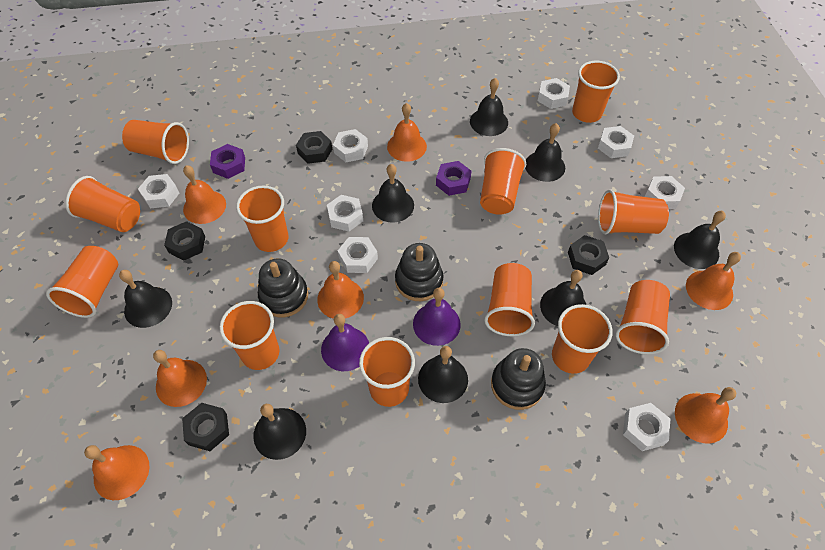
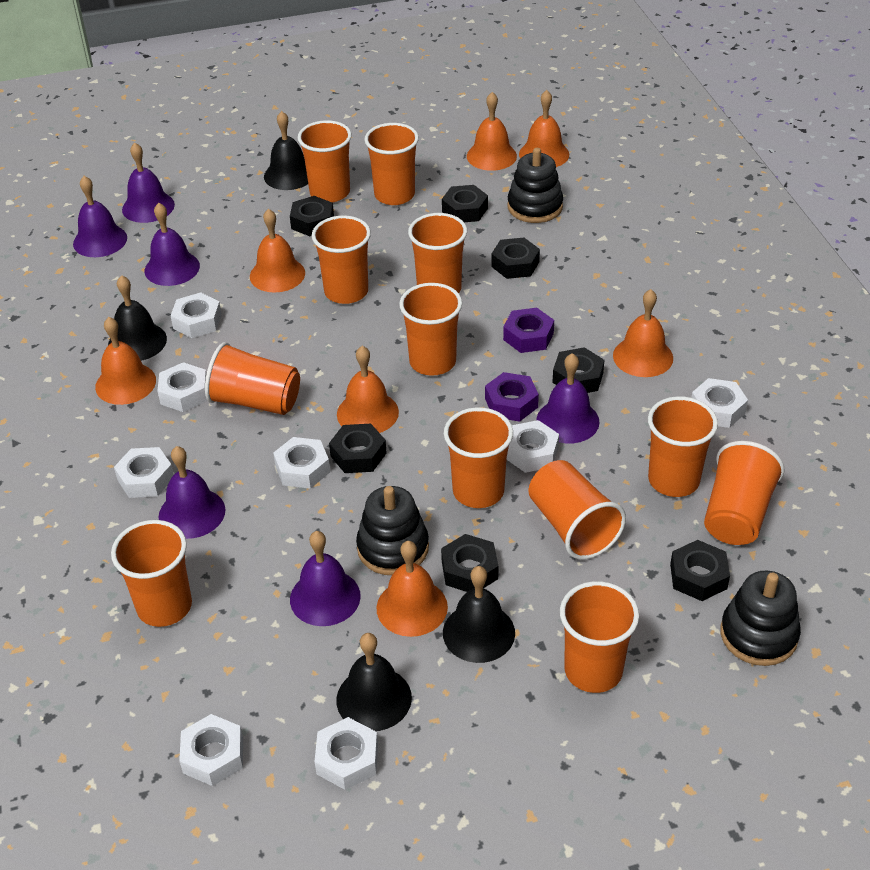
black bell: 8 -> 4
black nut: 4 -> 7
purple bell: 2 -> 6

